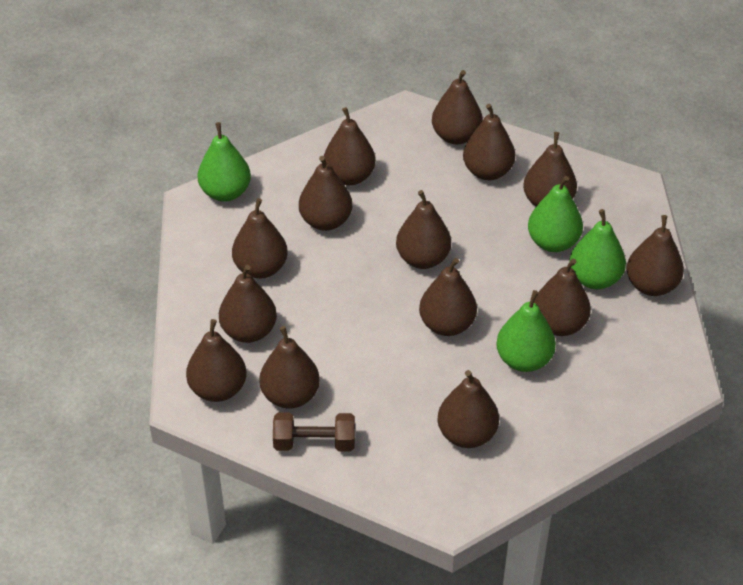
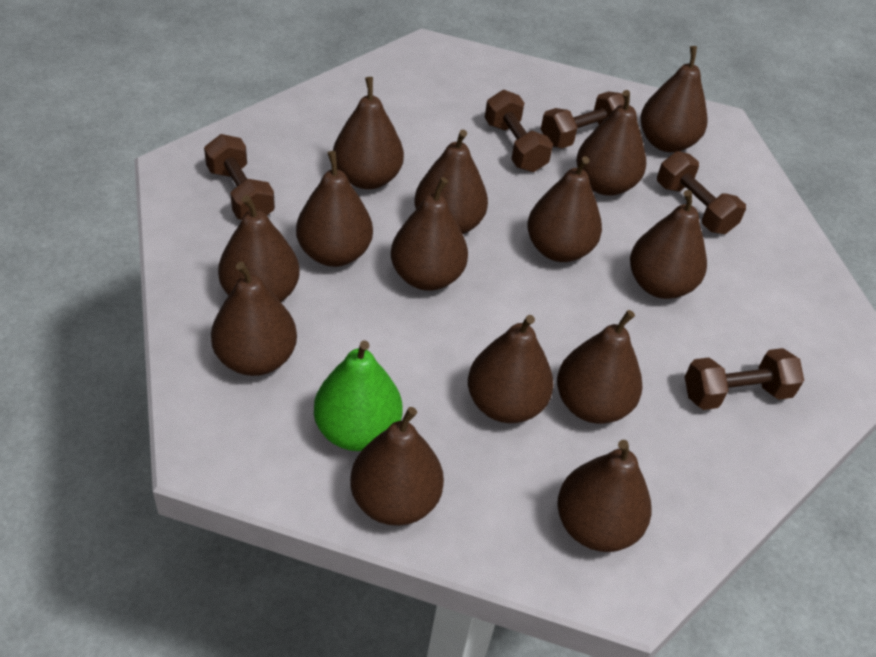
brown dumbbell: 1 -> 5
green pear: 4 -> 1

